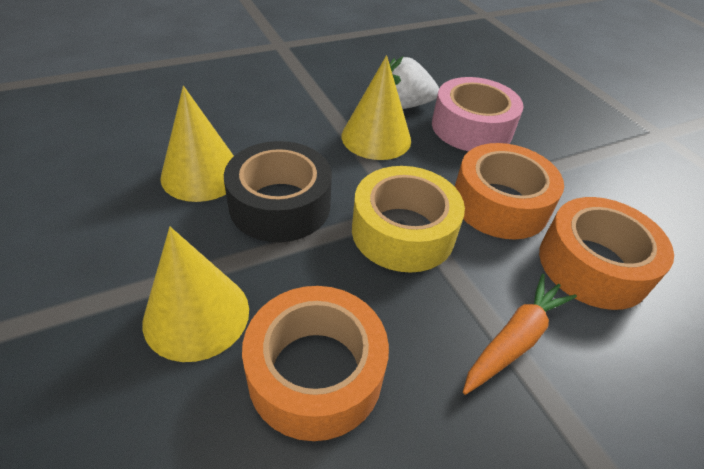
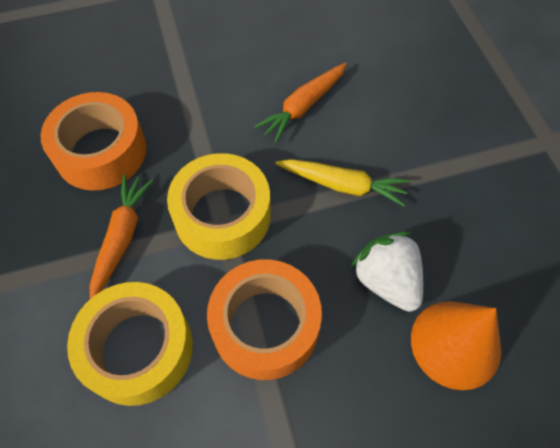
black tape: 1 -> 0
orange carrot: 1 -> 2
orange cone: 0 -> 1
orange tape: 3 -> 2
pink tape: 1 -> 0
yellow carrot: 0 -> 1
yellow cone: 3 -> 0
yellow tape: 1 -> 2

